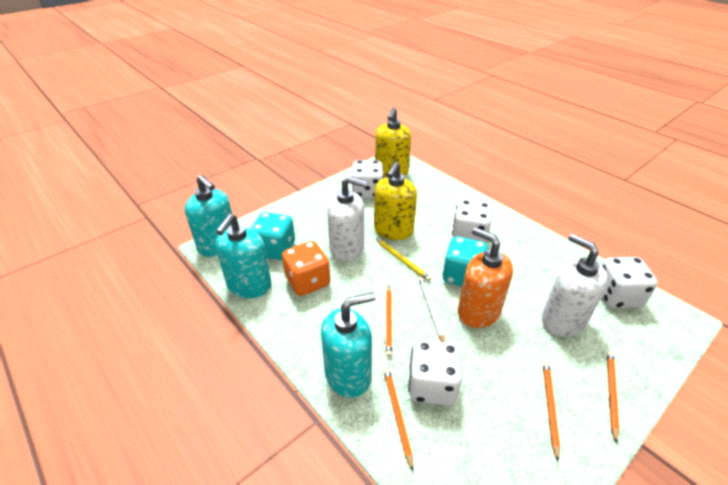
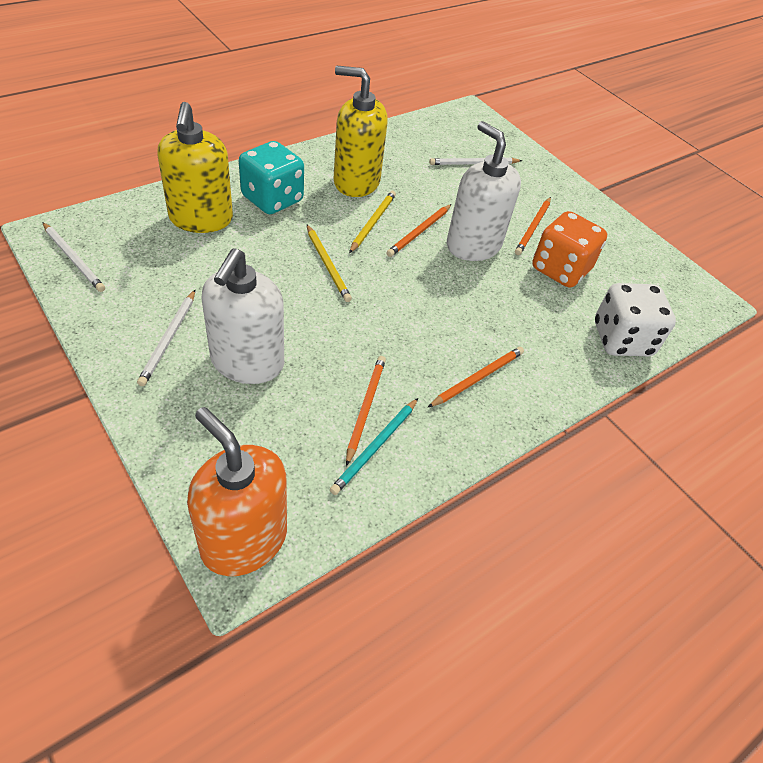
turquoise dice: 2 -> 1
turquoise pencil: 0 -> 1
turquoise soap dispenser: 3 -> 0
white dice: 4 -> 1
white pencil: 1 -> 3
yellow pencil: 1 -> 2

